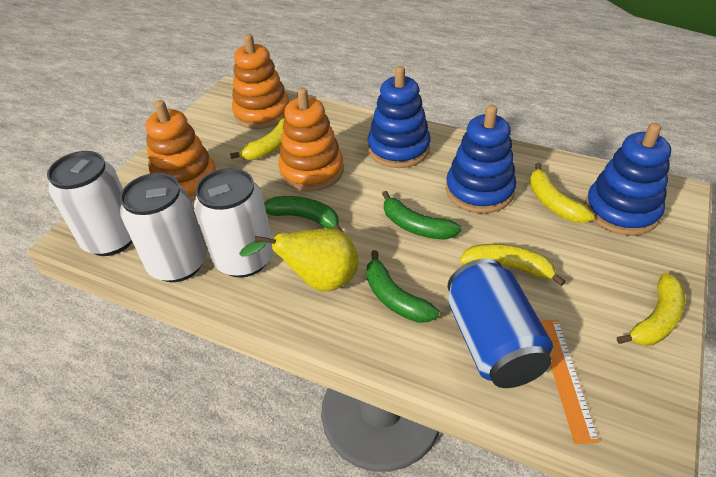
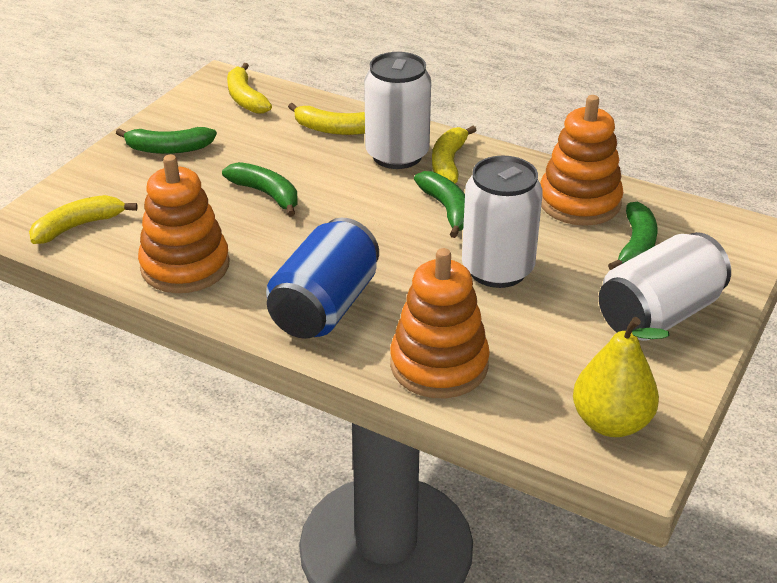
blue stacking toy: 3 -> 0
green banana: 3 -> 4
orange ruler: 1 -> 0

